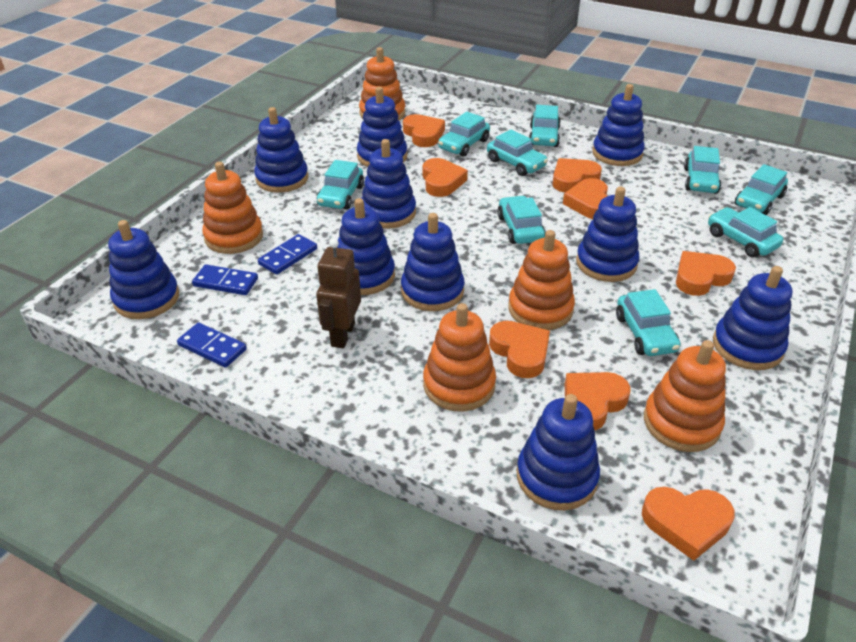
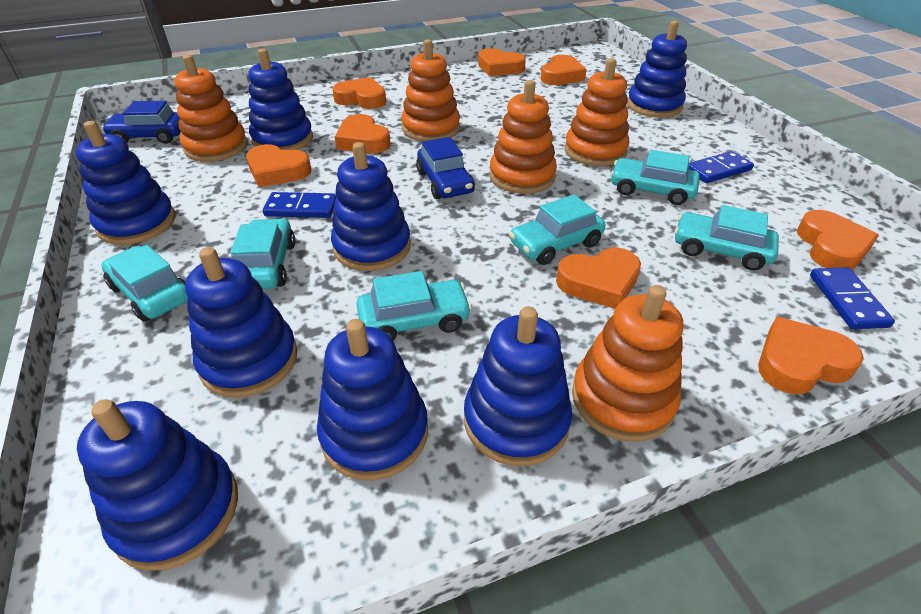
blue car: 0 -> 2
blue stacking toy: 10 -> 8
brown robot: 1 -> 0
turquoise car: 9 -> 6

